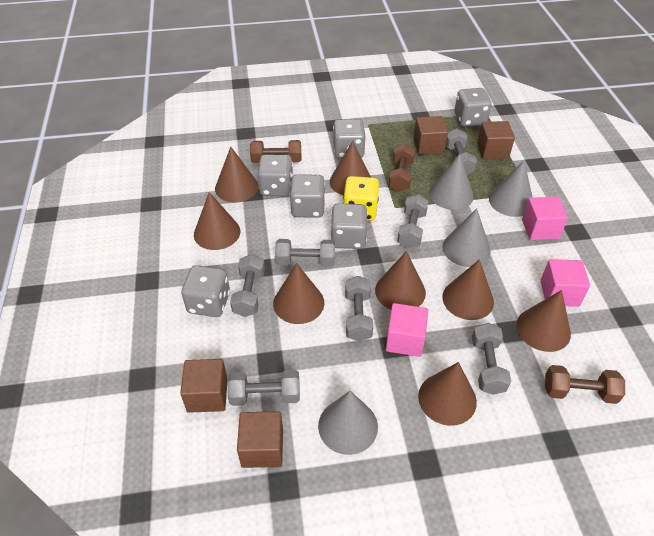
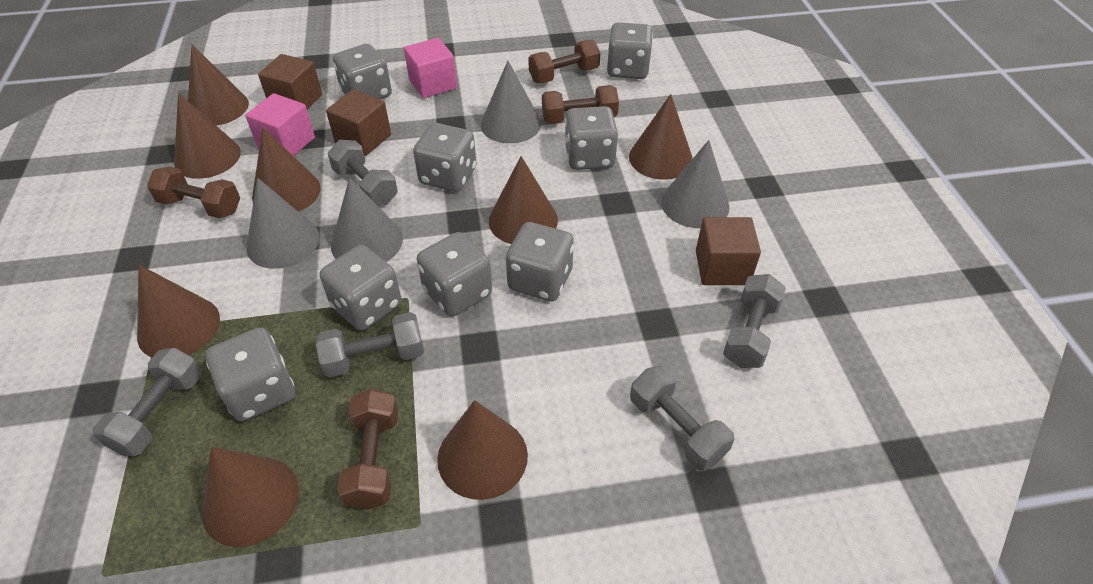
brown cube: 4 -> 3
brown dumbbell: 3 -> 4
grey dice: 6 -> 8
grey dumbbell: 7 -> 5
pink cube: 3 -> 2
yellow dice: 1 -> 0

